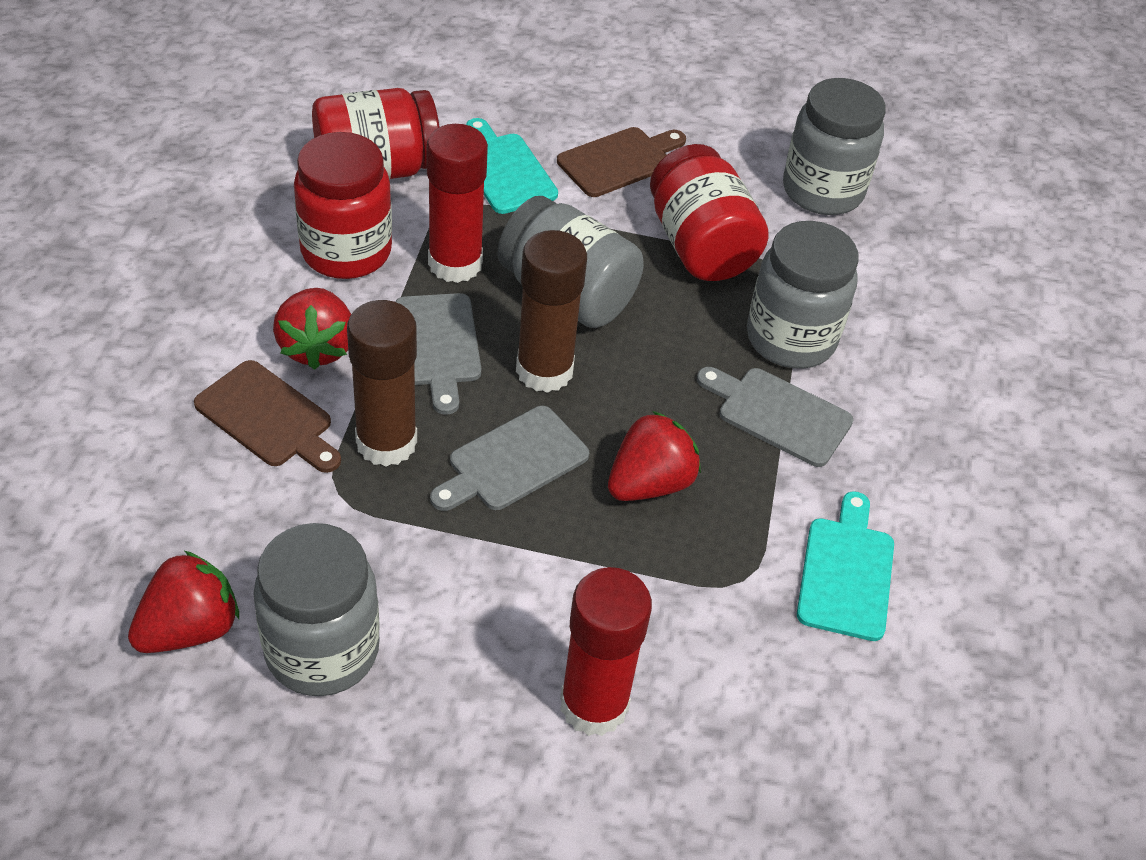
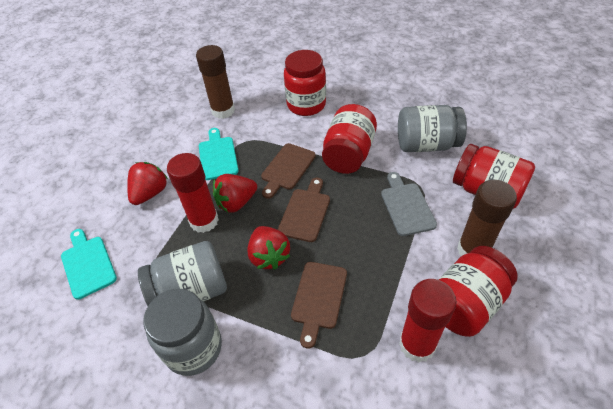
brown cutting board: 2 -> 3
grey cutting board: 3 -> 1
grey jar: 4 -> 3
red jar: 3 -> 4

